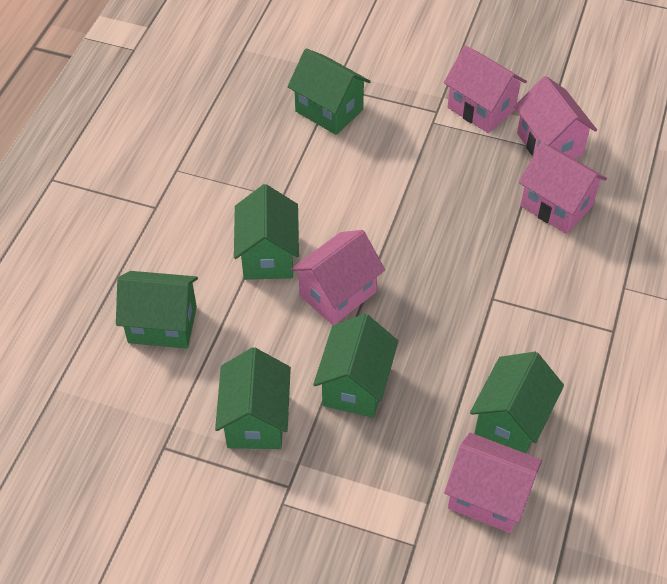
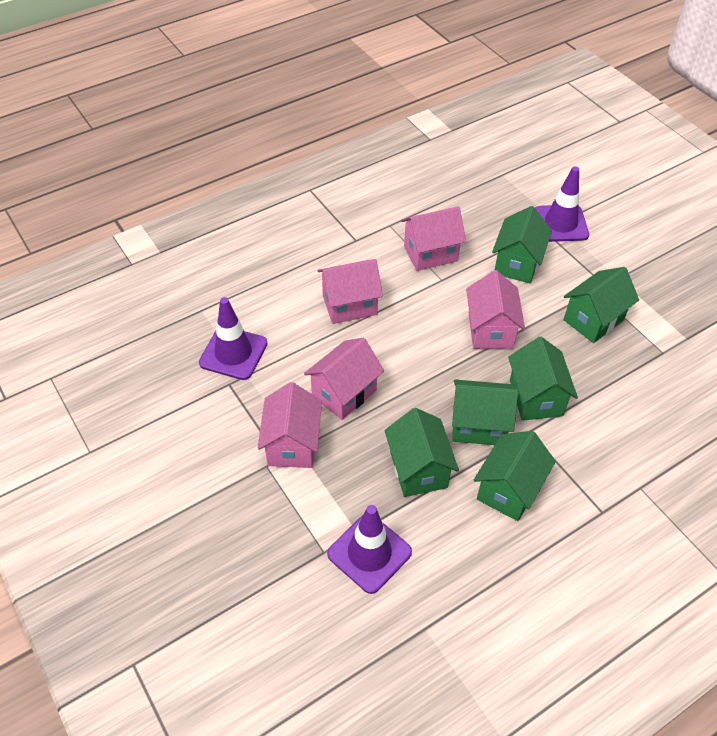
purple traffic cone: 0 -> 3

